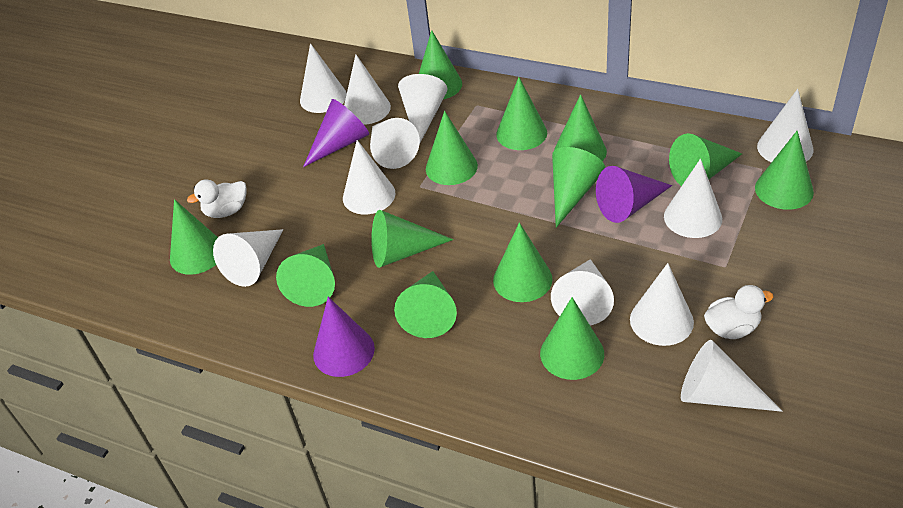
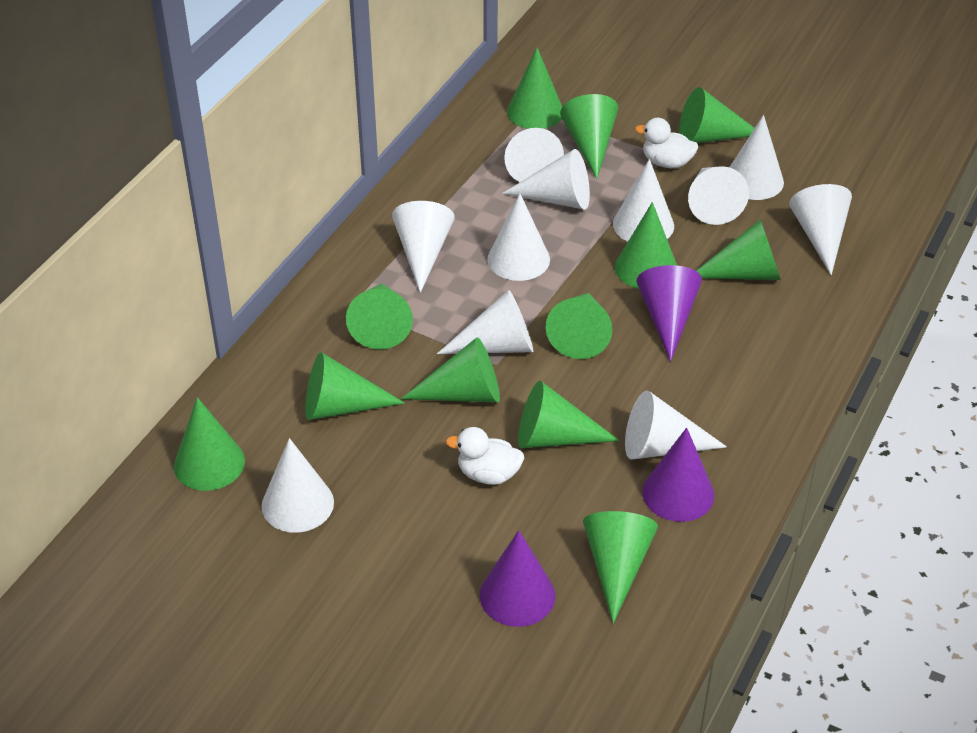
green cone: 13 -> 12

